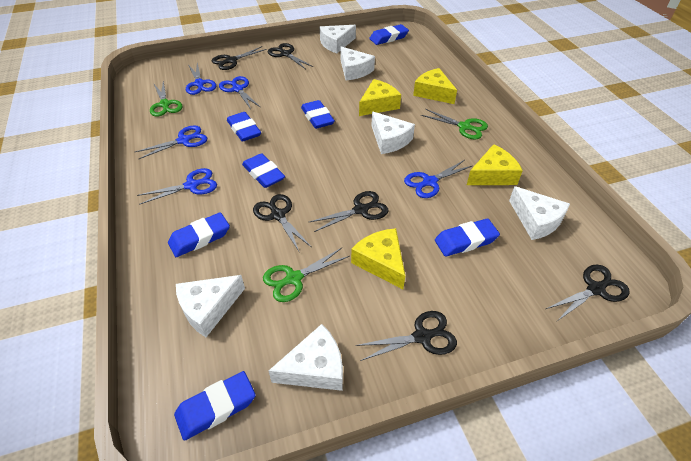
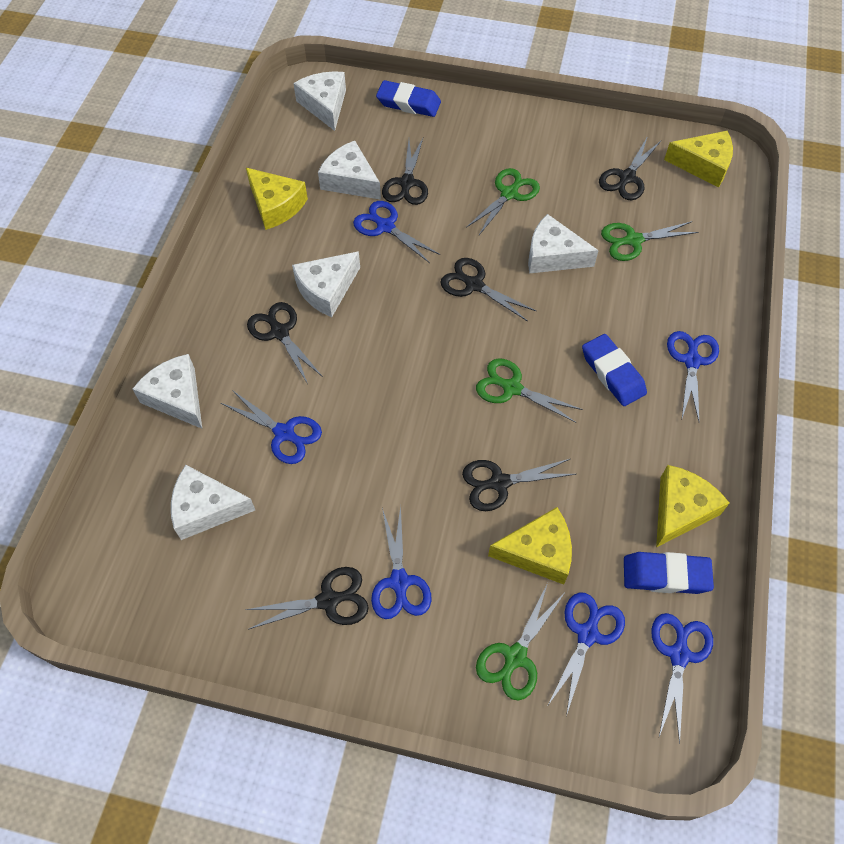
blue eraser: 7 -> 3
blue scissors: 5 -> 6
green scissors: 3 -> 4

